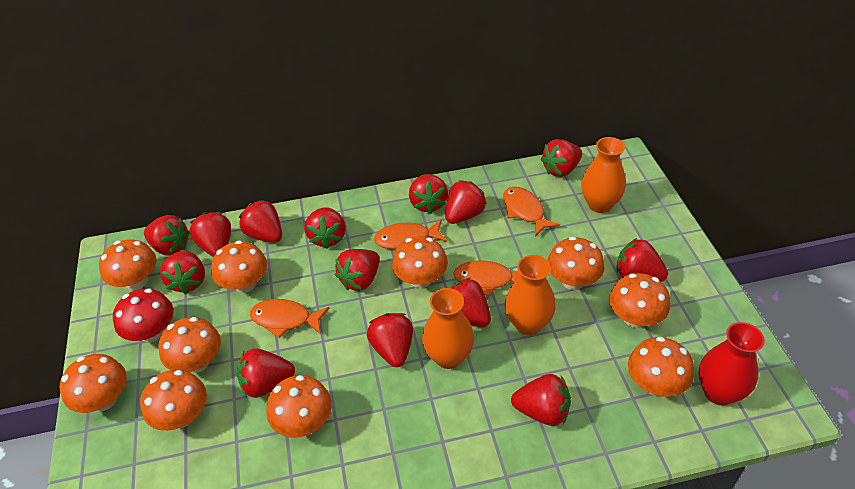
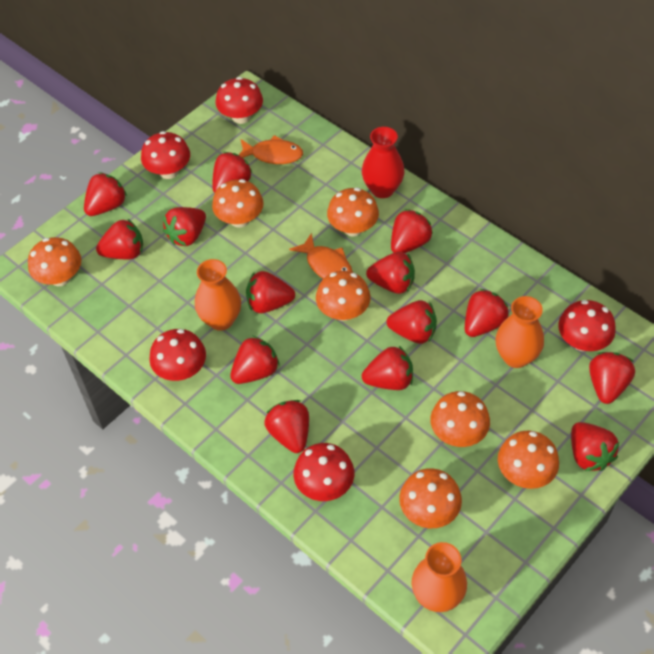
orange fish: 4 -> 2
orange mushroom: 10 -> 7
red mushroom: 1 -> 5

